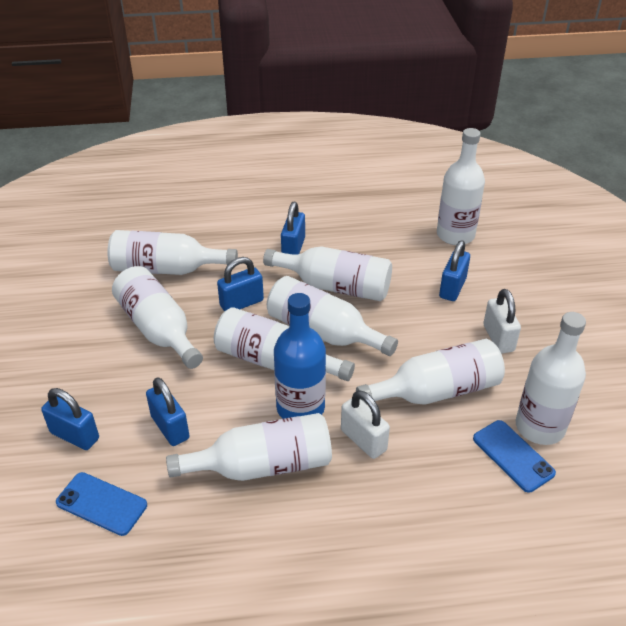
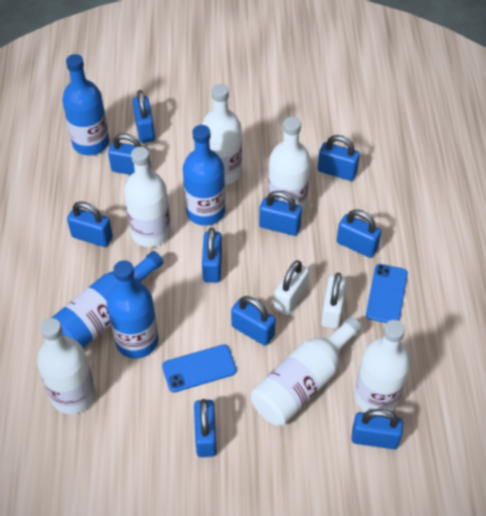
blue bottle: 1 -> 4
blue padlock: 5 -> 10
white bottle: 9 -> 6

